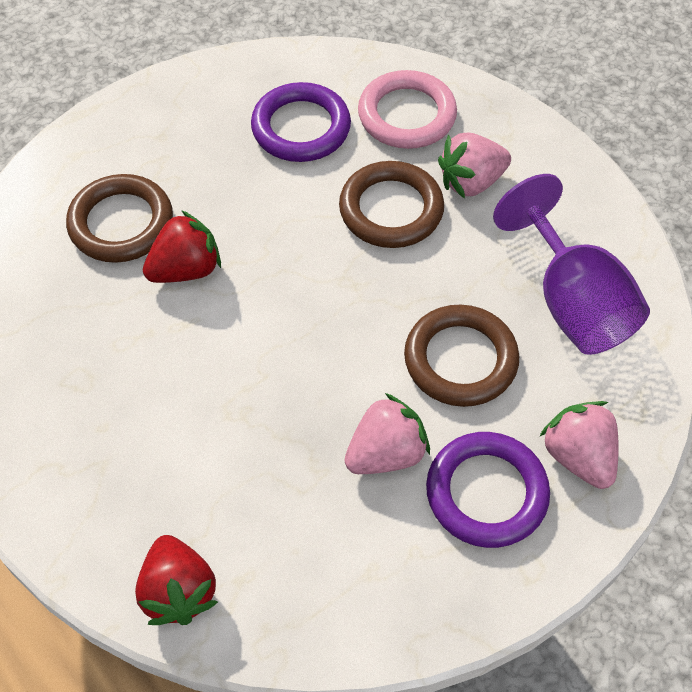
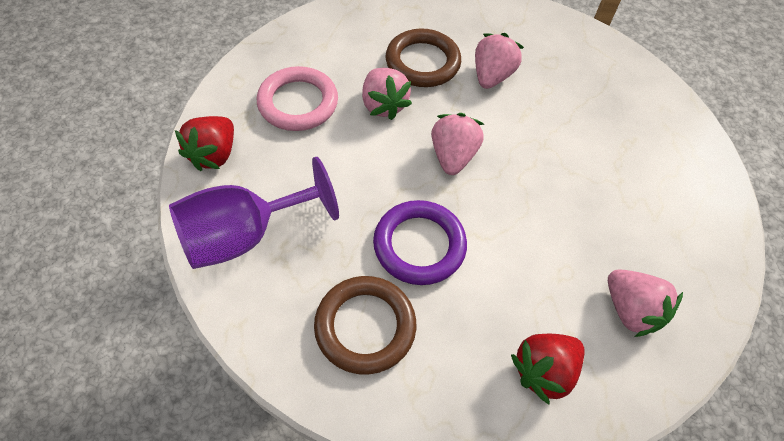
brown ring: 3 -> 2
pink strawberry: 3 -> 4
purple ring: 2 -> 1

